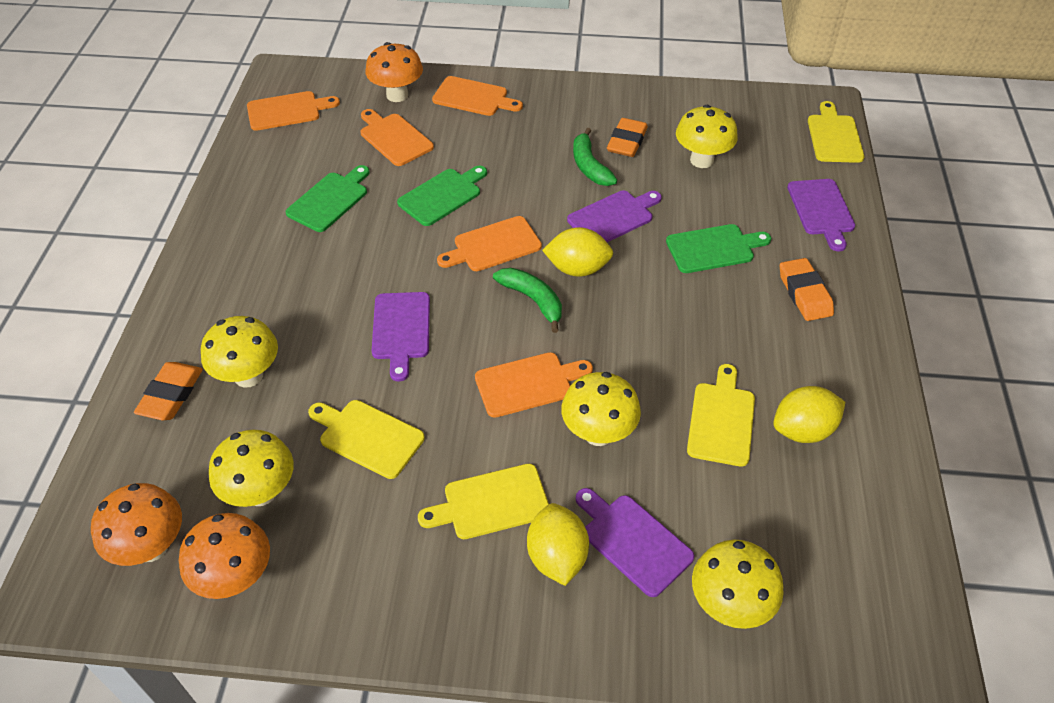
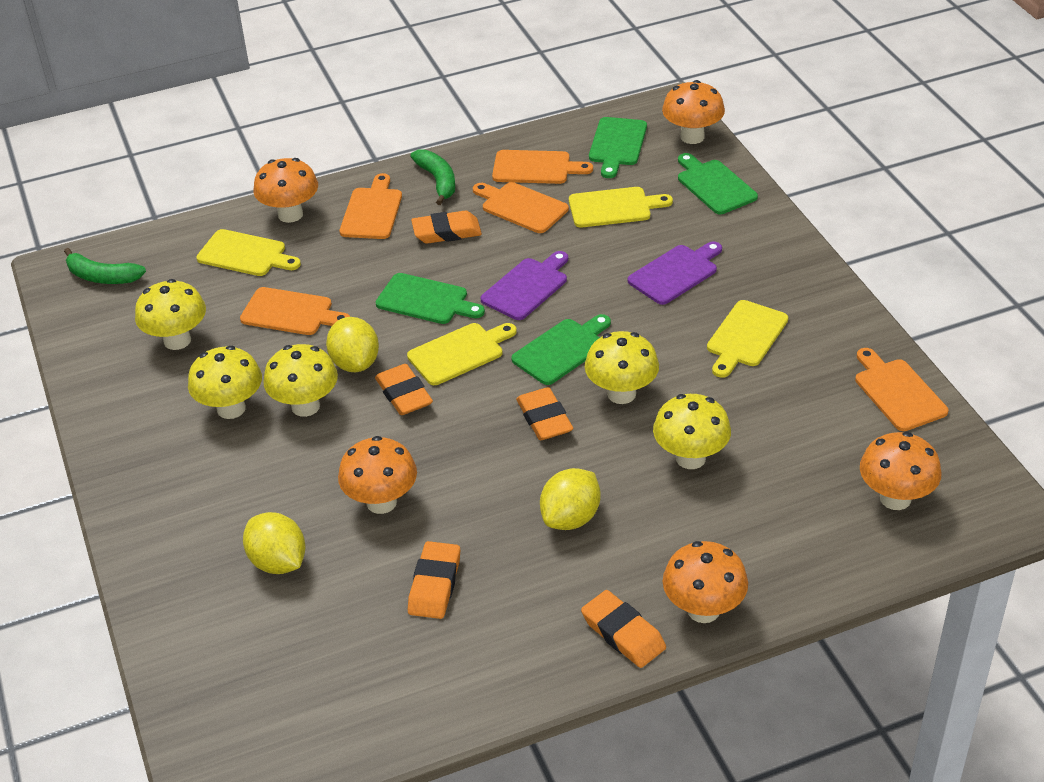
green cutting board: 3 -> 4
orange eraser: 3 -> 5
orange mushroom: 3 -> 5
purple cutting board: 4 -> 2

